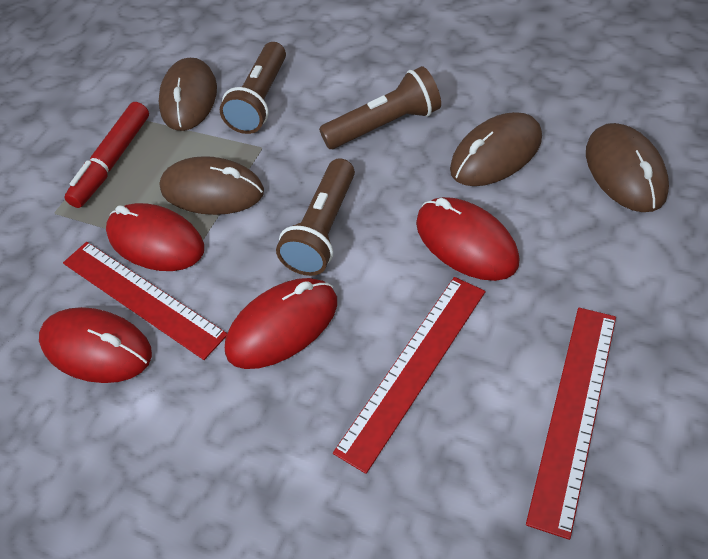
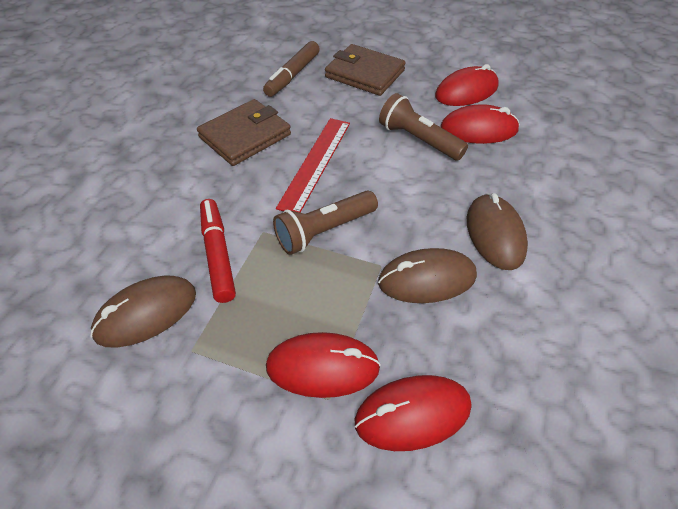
brown flashlight: 3 -> 2
brown marker: 0 -> 1
brown mouse: 4 -> 3
brown wallet: 0 -> 2
red ruler: 3 -> 1

